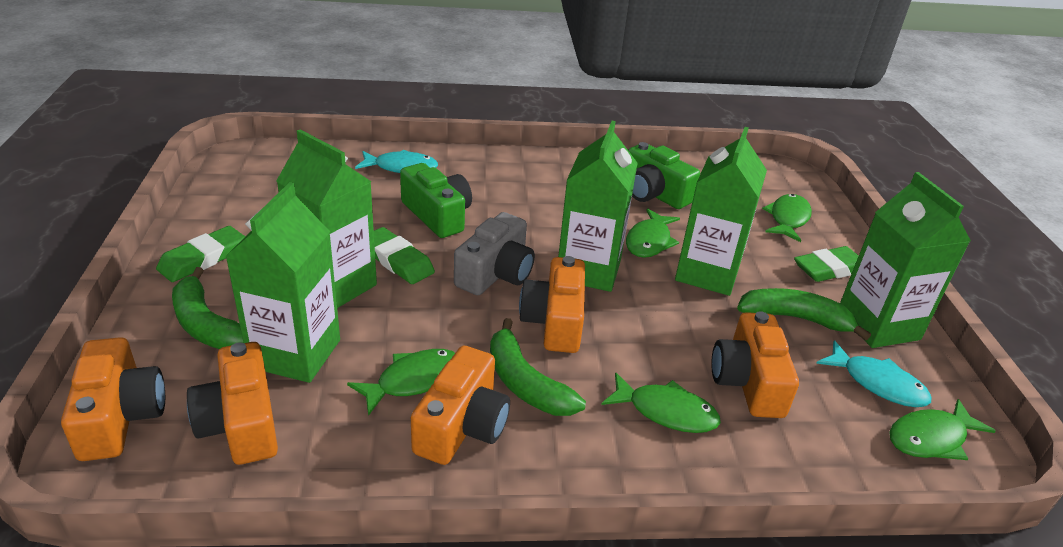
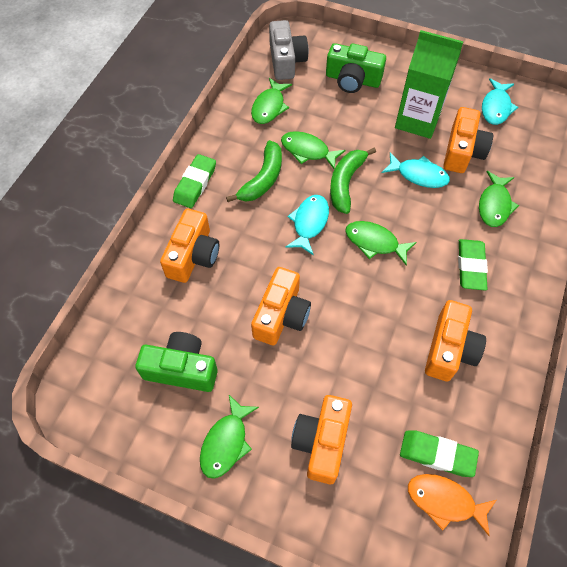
green banana: 3 -> 2
green carton: 5 -> 1
orange fish: 0 -> 1
turquoise fish: 2 -> 3

